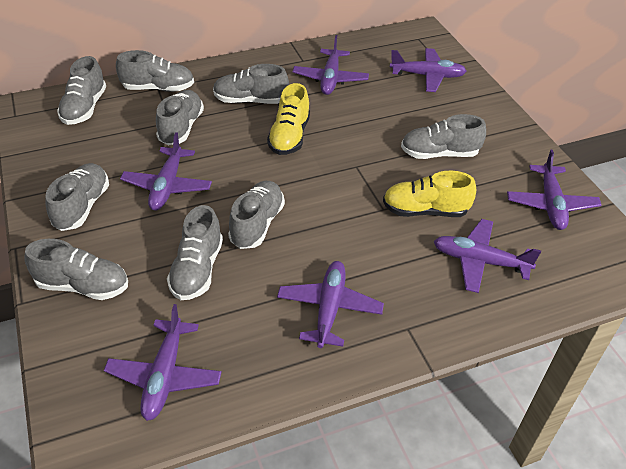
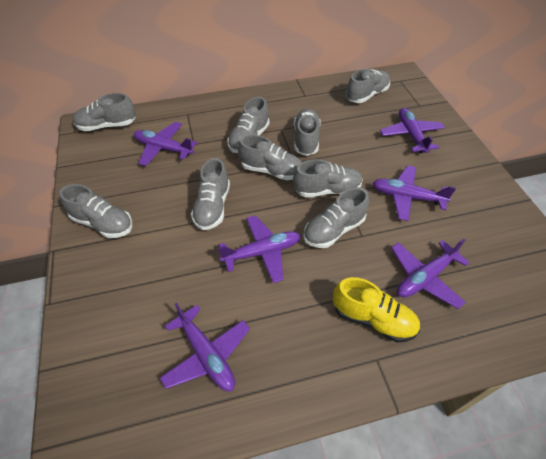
purple plane: 7 -> 6
yellow shoe: 2 -> 1

